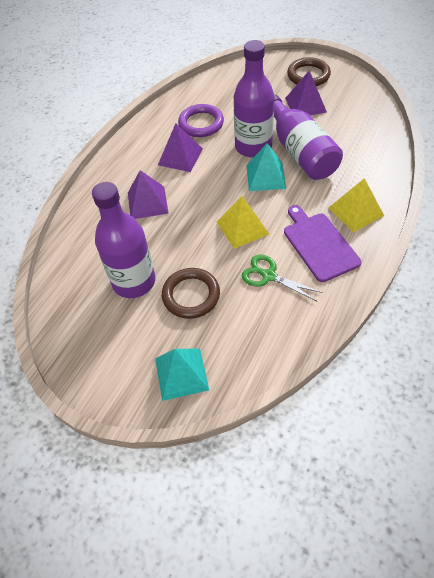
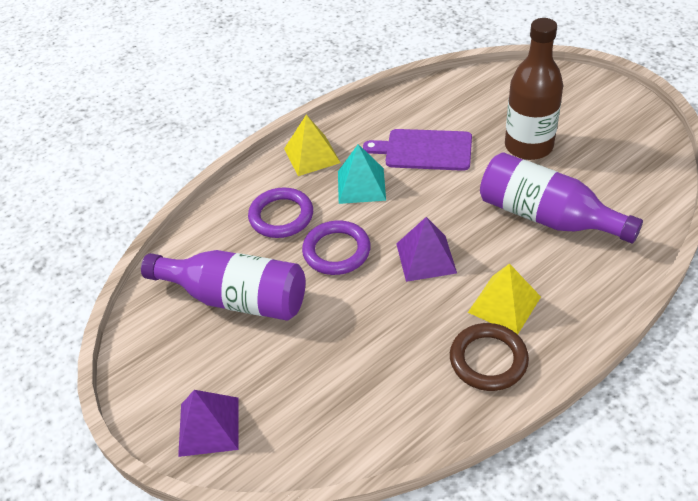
brown bottle: 0 -> 1
brown ring: 2 -> 1
green scissors: 1 -> 0
purple bottle: 3 -> 2
purple pyramid: 3 -> 2
purple ring: 1 -> 2
turquoise pyramid: 2 -> 1

